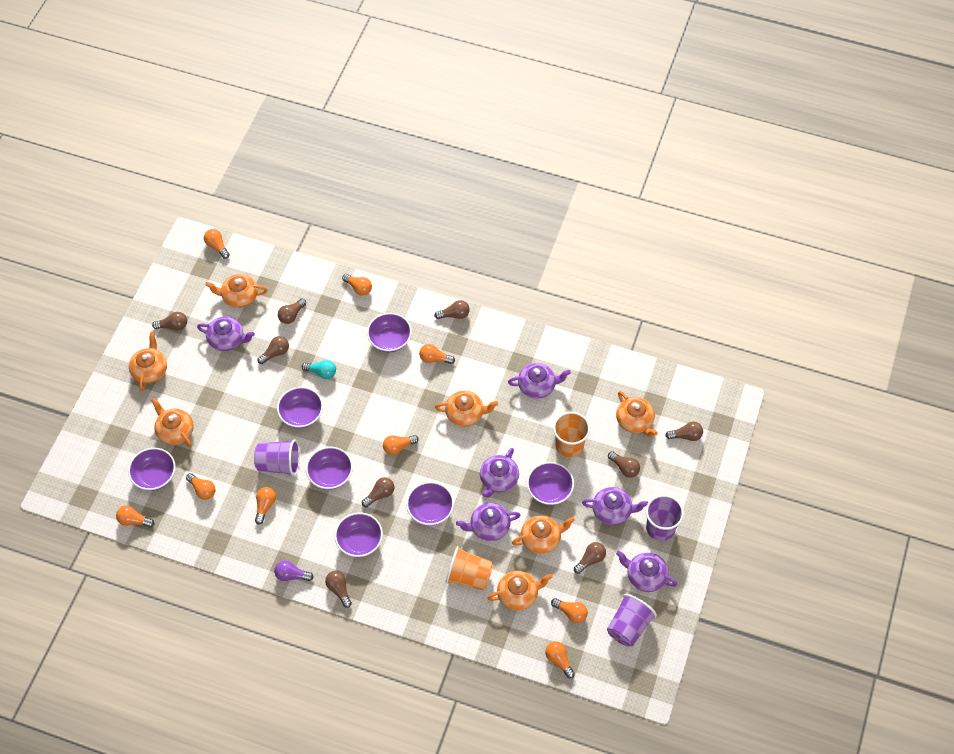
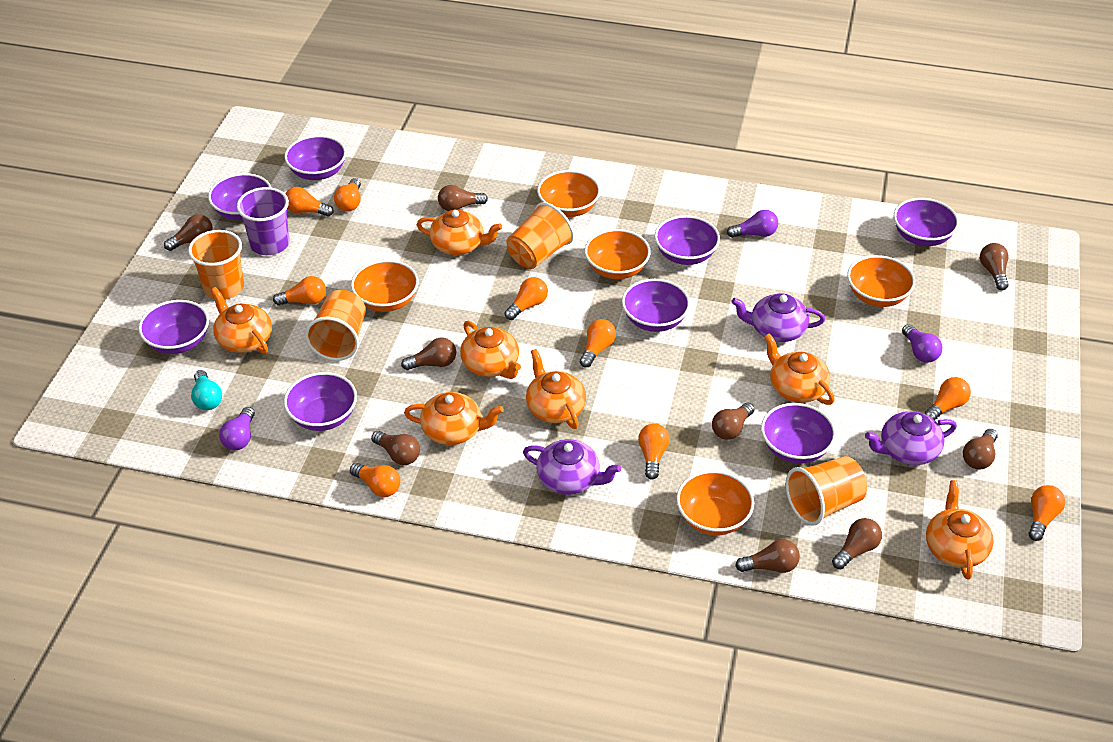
orange bowl: 0 -> 5
orange cup: 2 -> 4
purple bowl: 7 -> 8
purple cup: 3 -> 1
purple light bulb: 1 -> 3
purple teapot: 6 -> 3

